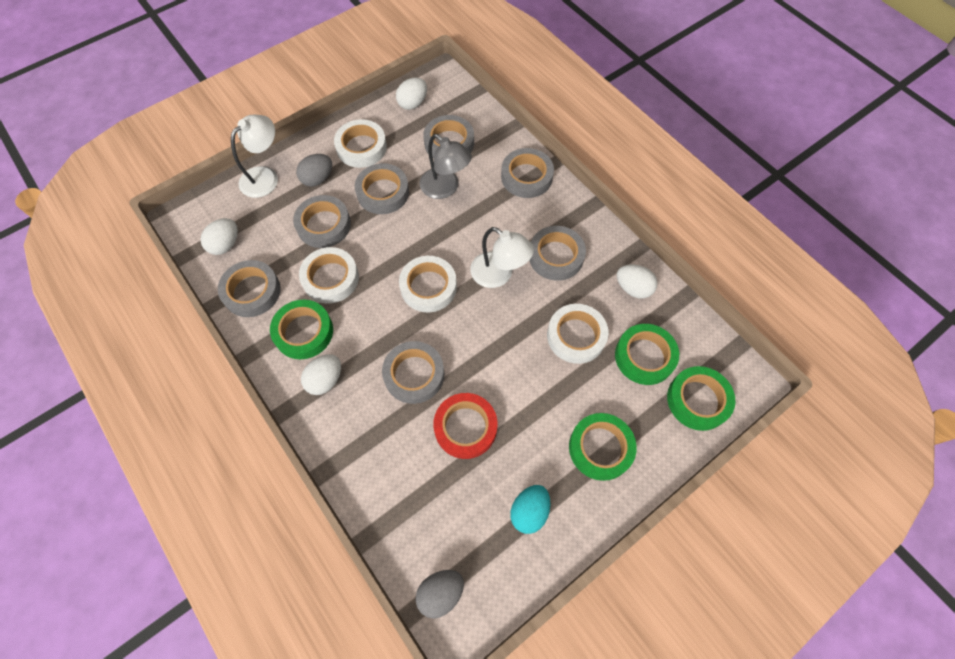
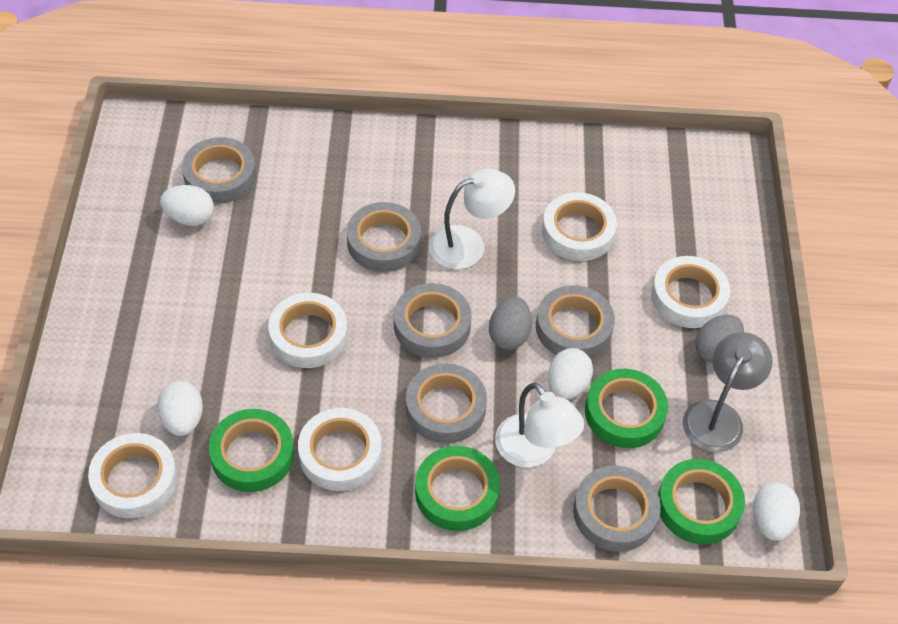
grey tape: 7 -> 6
red tape: 1 -> 0
turquoise egg: 1 -> 0
white tape: 4 -> 5

